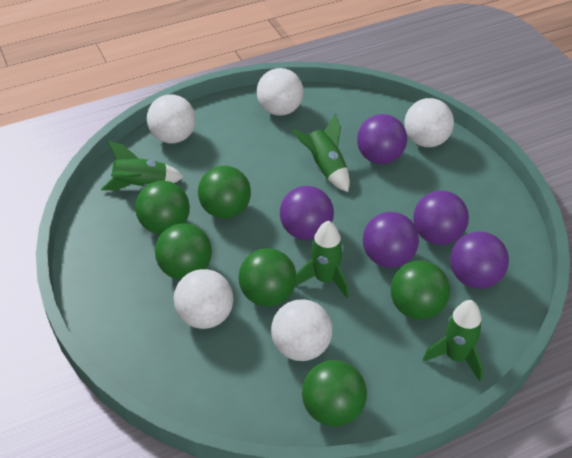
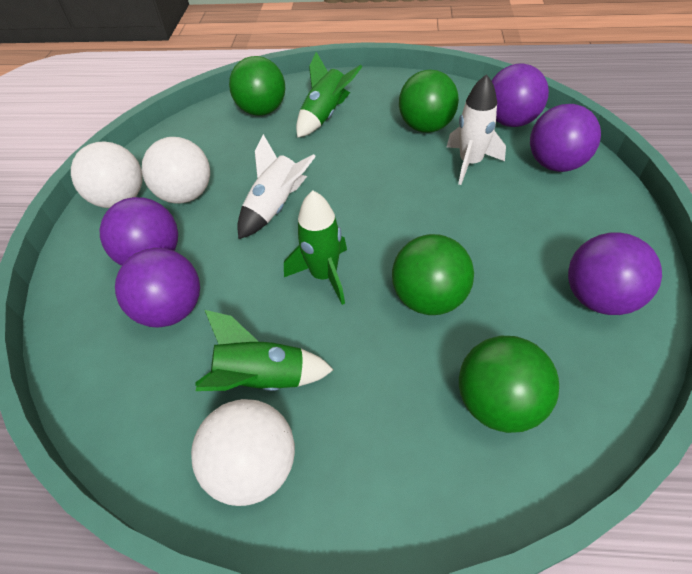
green ball: 6 -> 4
green rocket: 4 -> 3
white ball: 5 -> 3
white rocket: 0 -> 2

